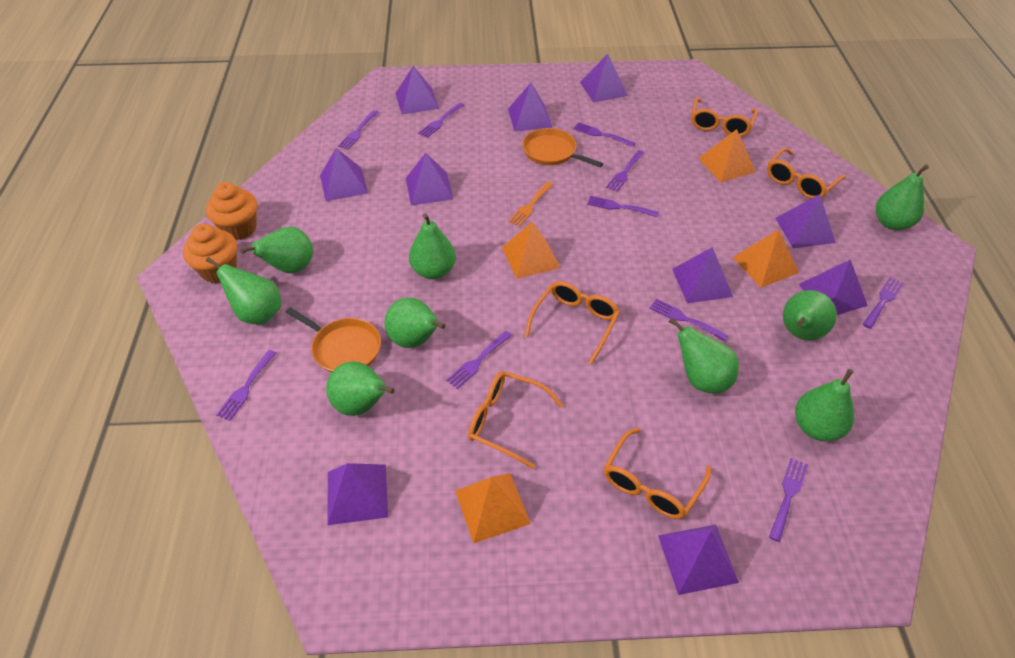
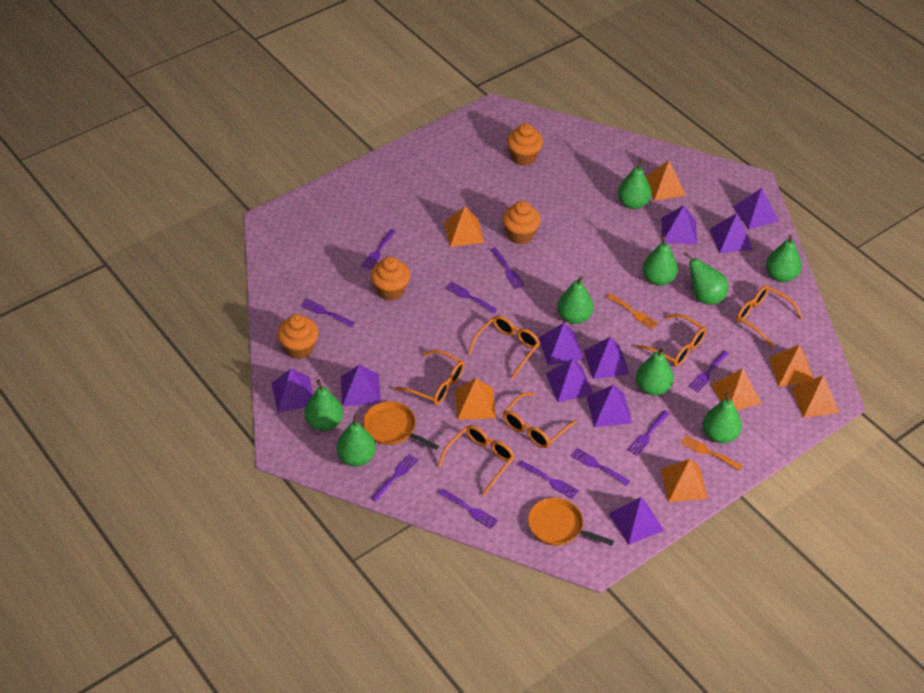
orange cupcake: 2 -> 4
orange fork: 1 -> 2
orange glasses: 5 -> 6
orange pyramid: 4 -> 7

